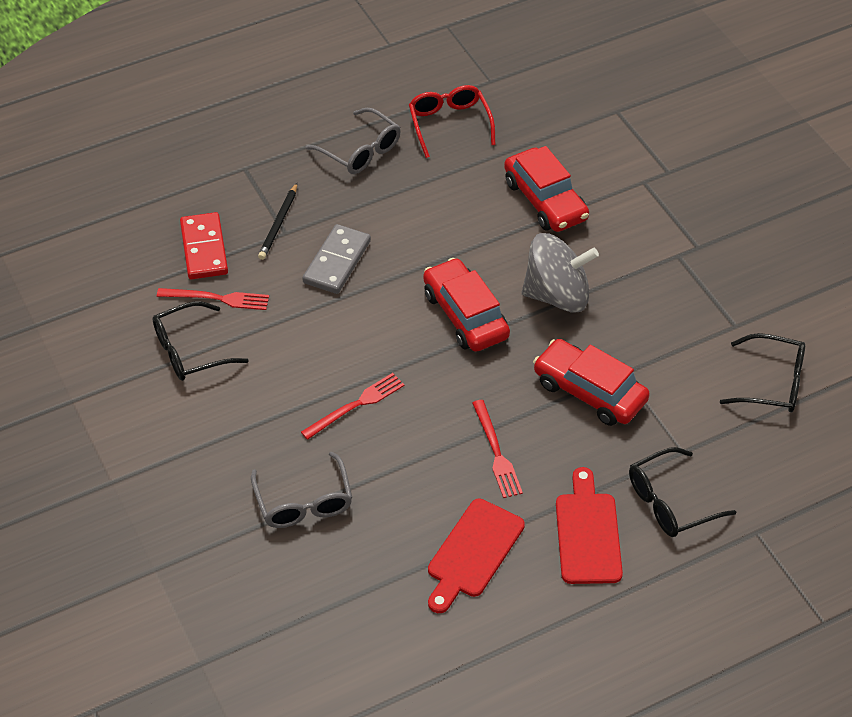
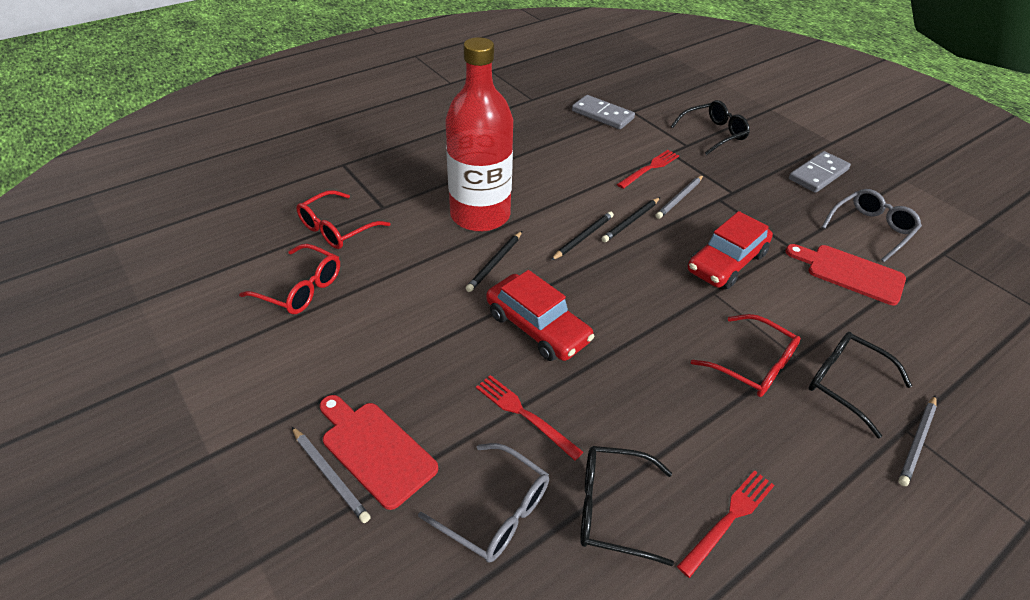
black pencil: 1 -> 3
grey domino: 1 -> 2
grey pencil: 0 -> 3
grey spinning top: 1 -> 0
red bottle: 0 -> 1
red car: 3 -> 2
red domino: 1 -> 0
red glasses: 1 -> 3

